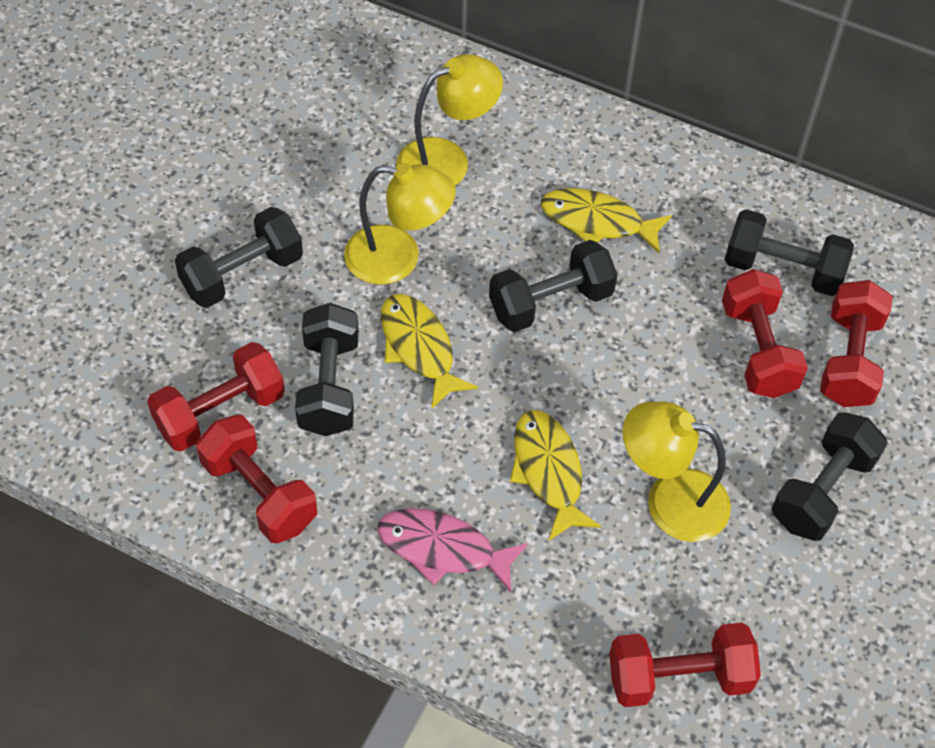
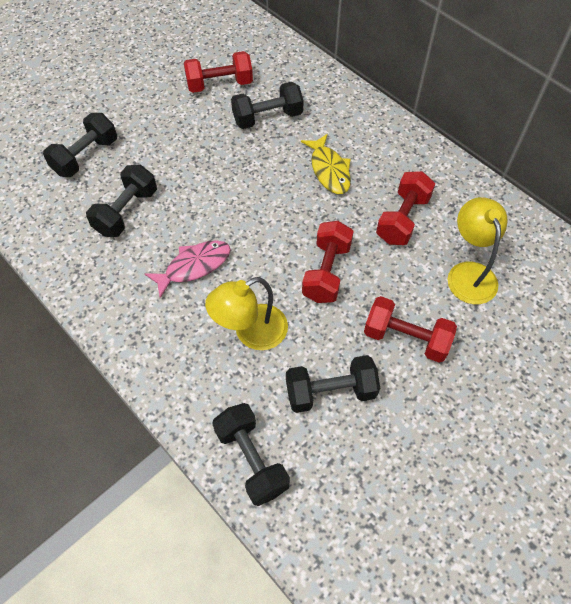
red dumbbell: 5 -> 4
yellow fish: 3 -> 1
yellow lamp: 3 -> 2

